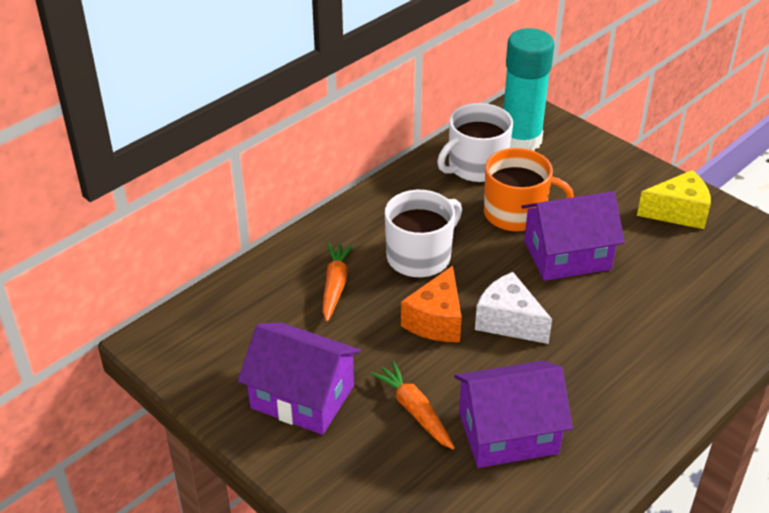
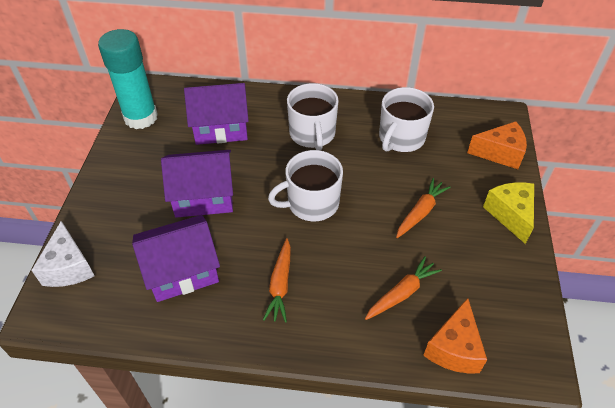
orange carrot: 2 -> 3
orange cheese: 1 -> 2
orange mug: 1 -> 0
white mug: 2 -> 3

